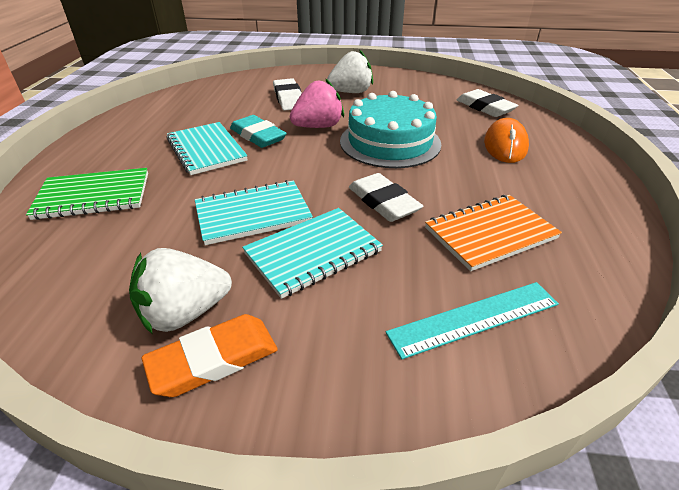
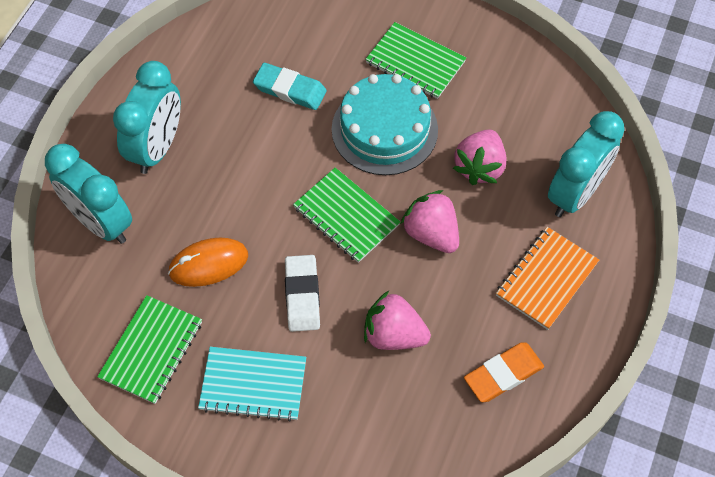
green notebook: 1 -> 3
pink strawberry: 1 -> 3
turquoise clock: 0 -> 3
turquoise notebook: 3 -> 1
turquoise ruler: 1 -> 0
white eraser: 3 -> 1
white strawberry: 2 -> 0

